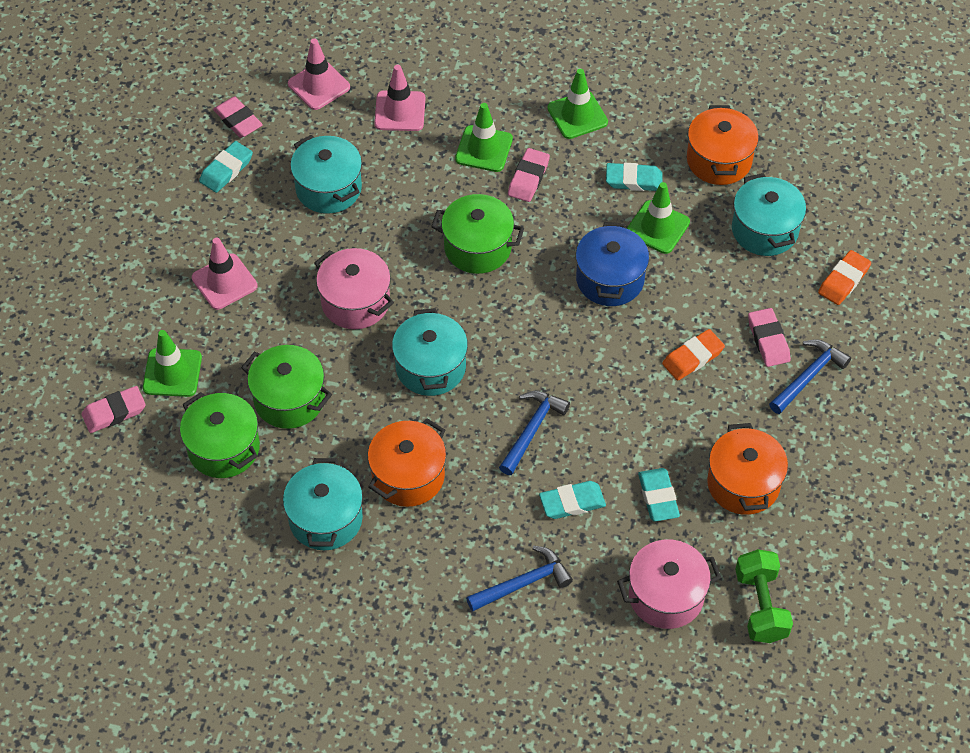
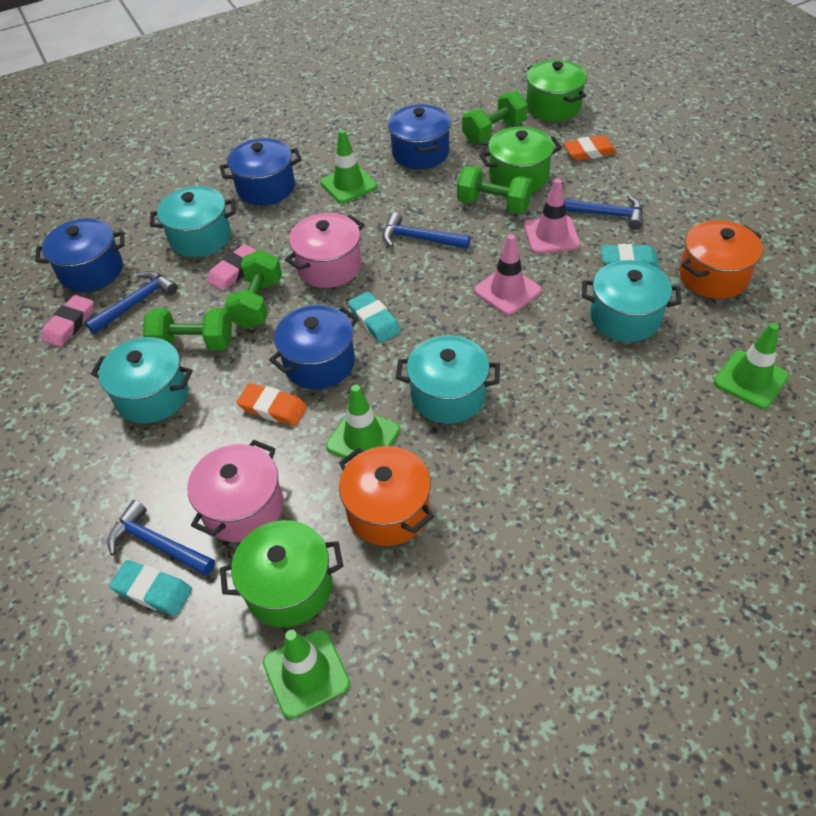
blue hammer: 3 -> 4
blue pot: 1 -> 4
green dumbbell: 1 -> 4
orange pot: 3 -> 2
pink eraser: 4 -> 2
pink traffic cone: 3 -> 2
turquoise eraser: 4 -> 3

